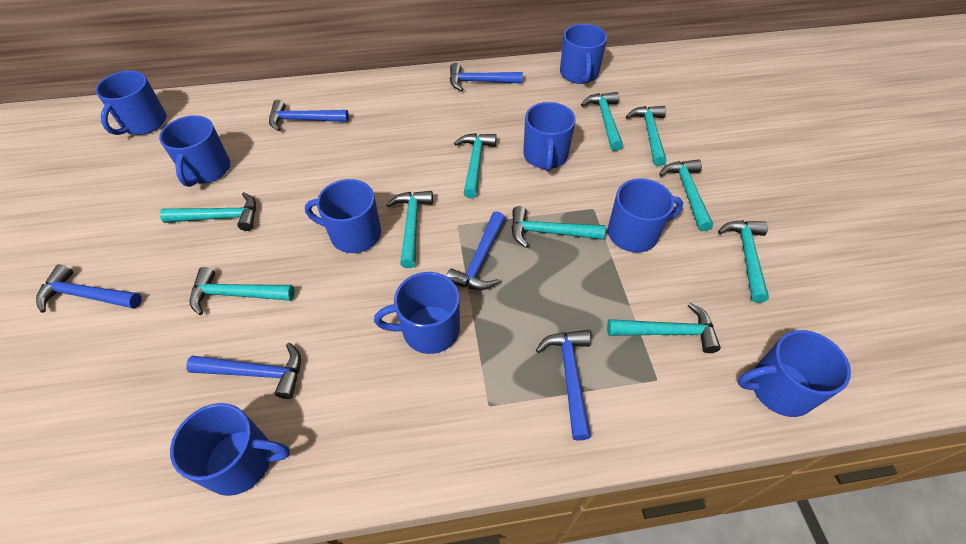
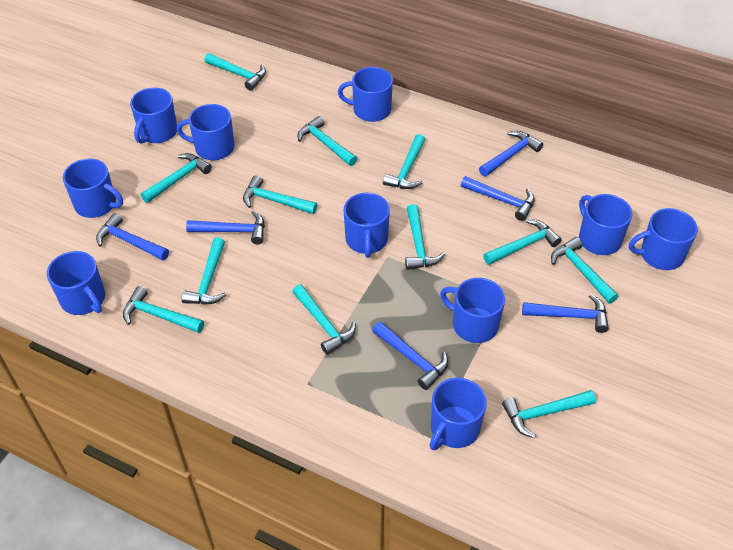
blue mug: 9 -> 10
turquoise hammer: 10 -> 12

